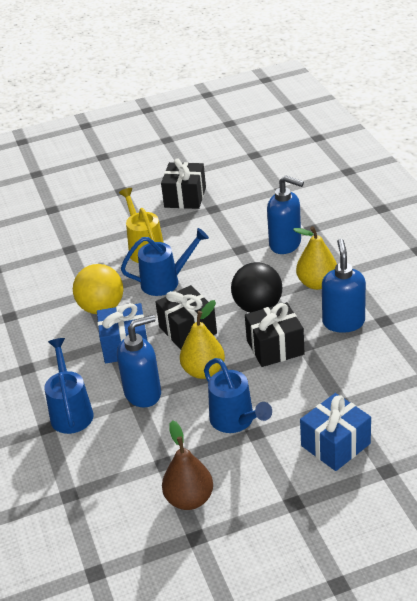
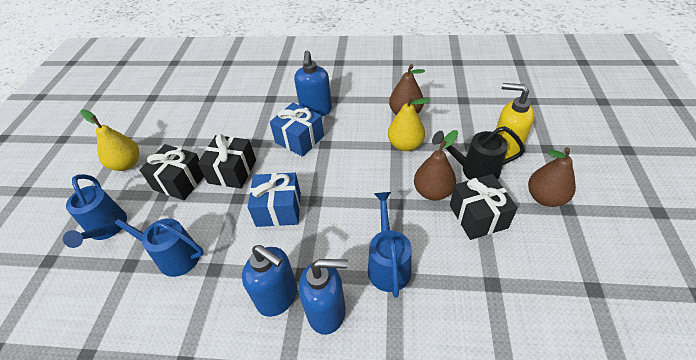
black ball: 1 -> 0
black watering can: 0 -> 1
brown pear: 1 -> 3
yellow ball: 1 -> 0
yellow soap dispenser: 0 -> 1
yellow watering can: 1 -> 0

